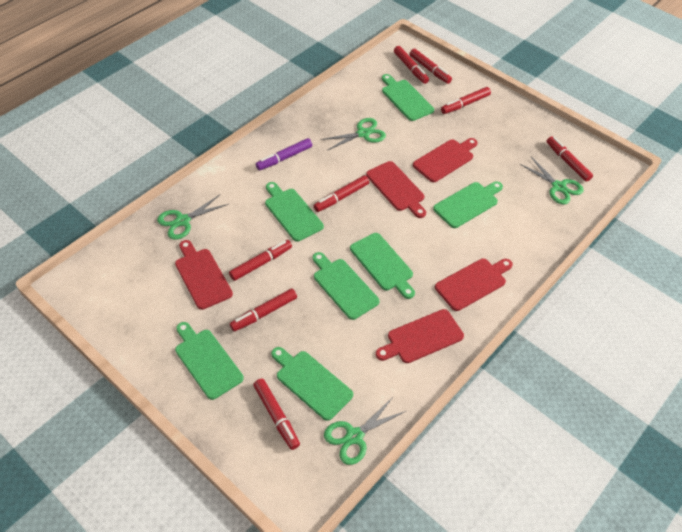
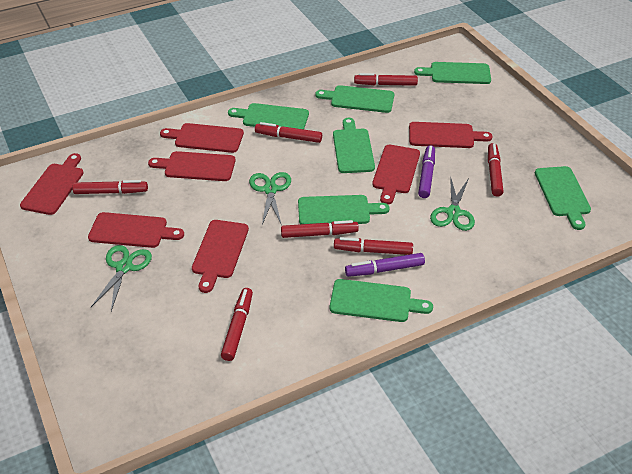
green scissors: 4 -> 3
purple marker: 1 -> 2
red cutting board: 5 -> 7
red marker: 8 -> 7

